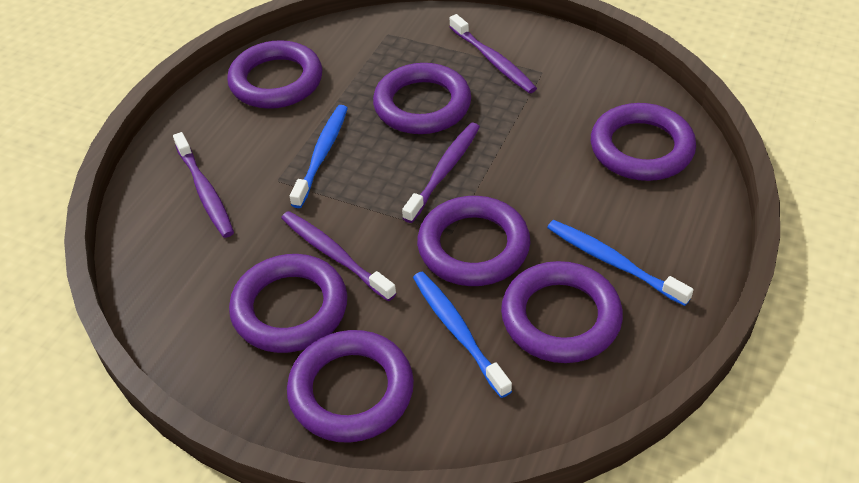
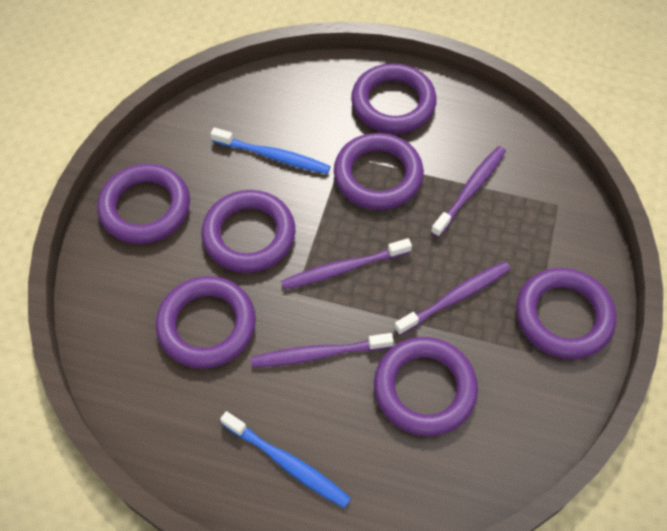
blue toothbrush: 3 -> 2

